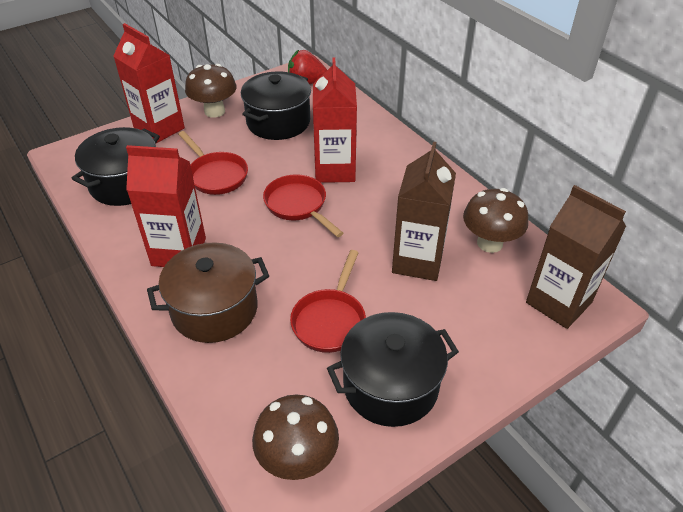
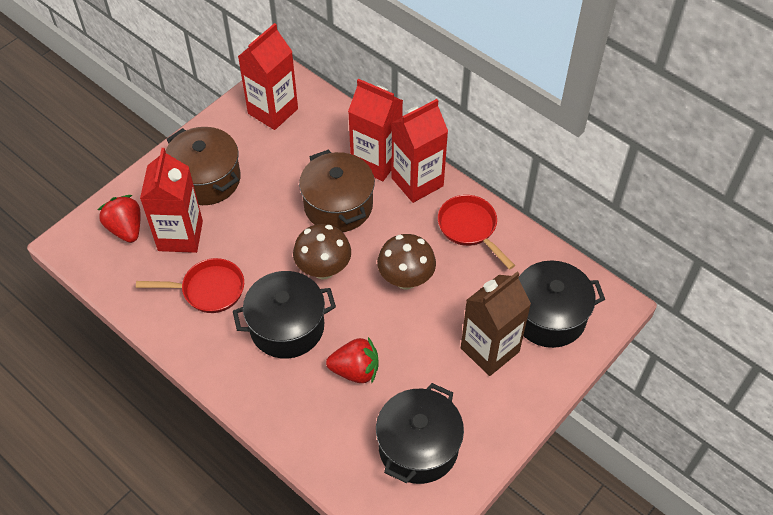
brown carton: 2 -> 1
brown mushroom: 3 -> 2
brown pot: 1 -> 2
red carton: 3 -> 4
red pan: 3 -> 2
red strawberry: 1 -> 2

